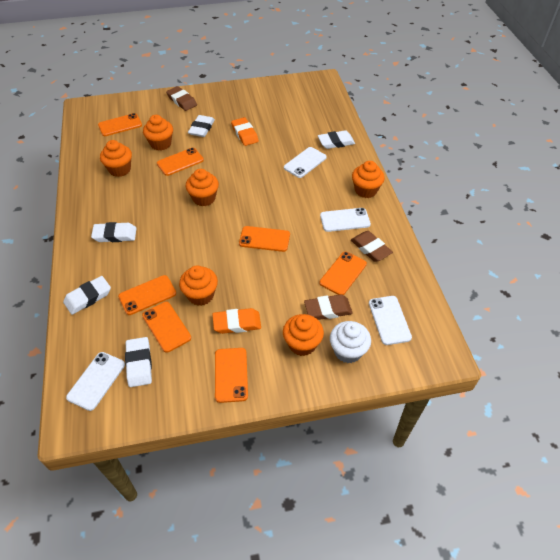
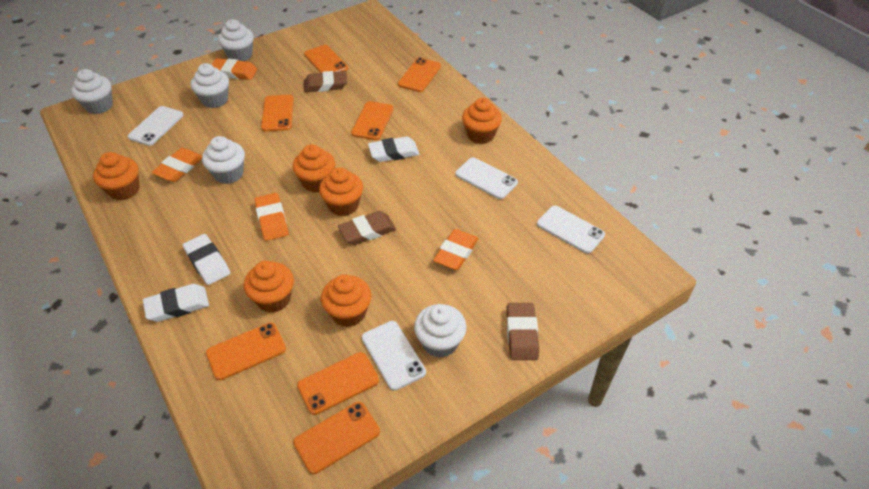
orange eraser: 2 -> 4
white cupcake: 1 -> 5
white eraser: 5 -> 3

